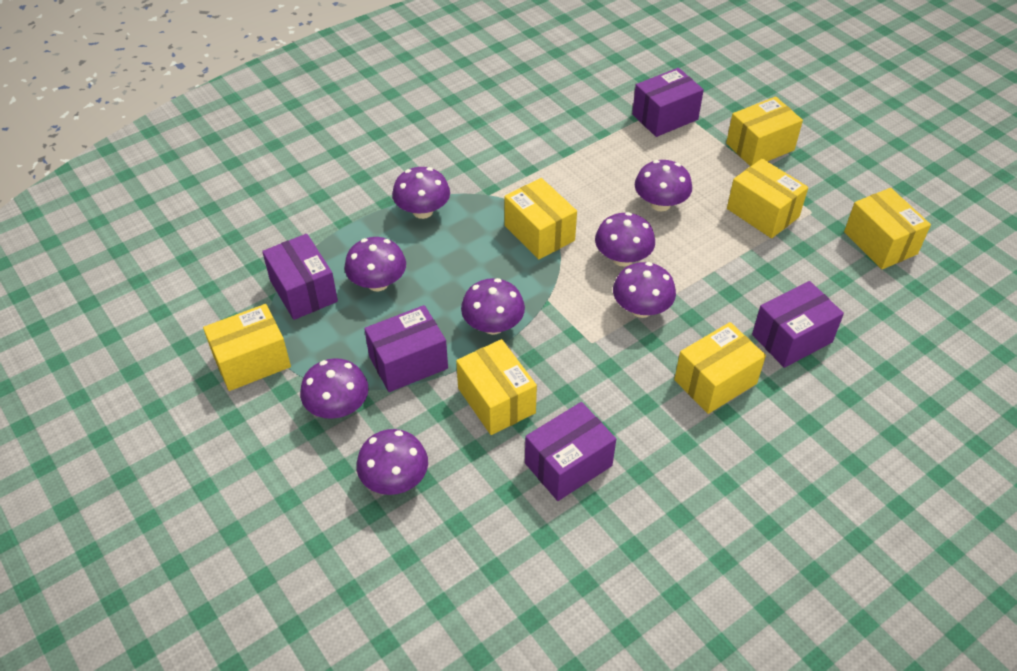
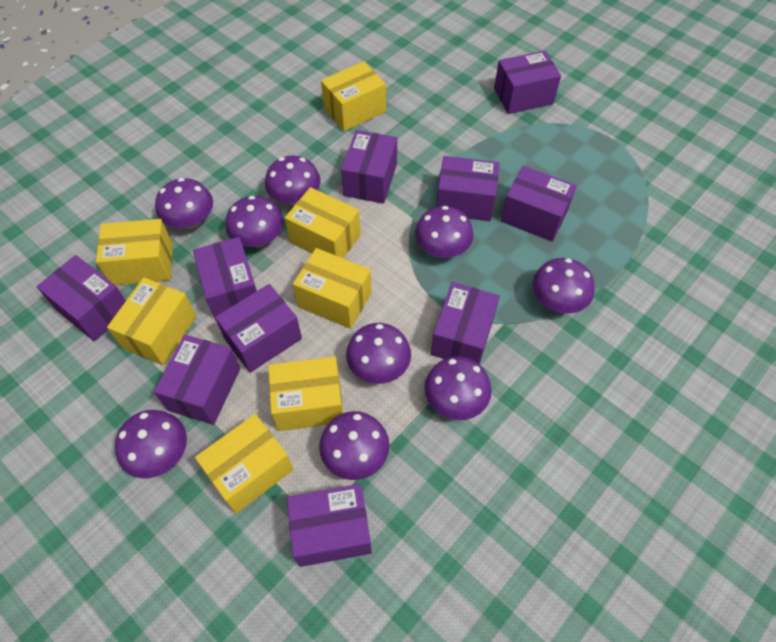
purple box: 5 -> 10
purple mushroom: 8 -> 9

